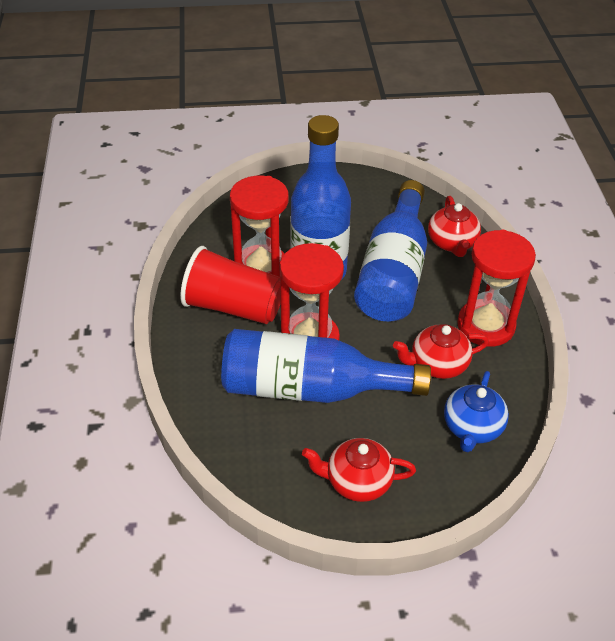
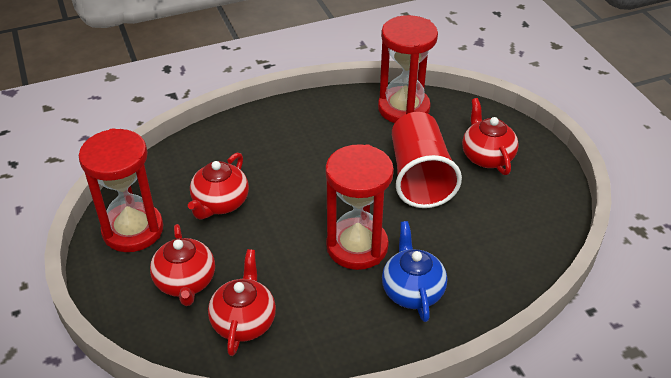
blue bottle: 3 -> 0
red teapot: 3 -> 4

